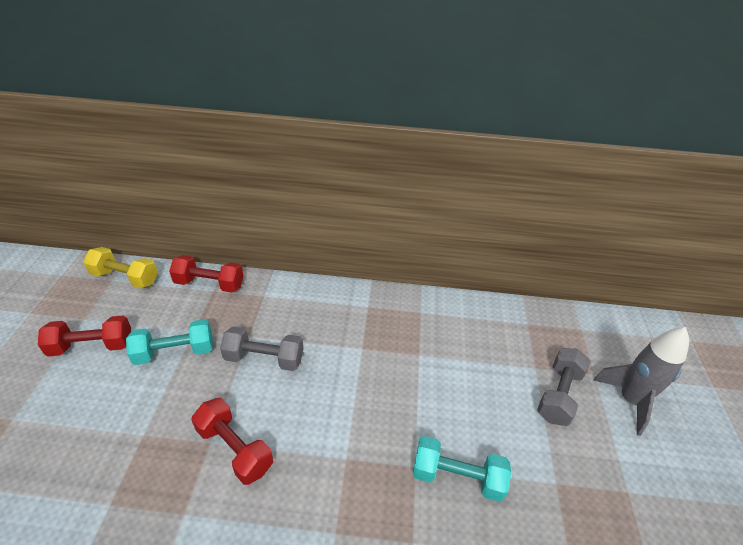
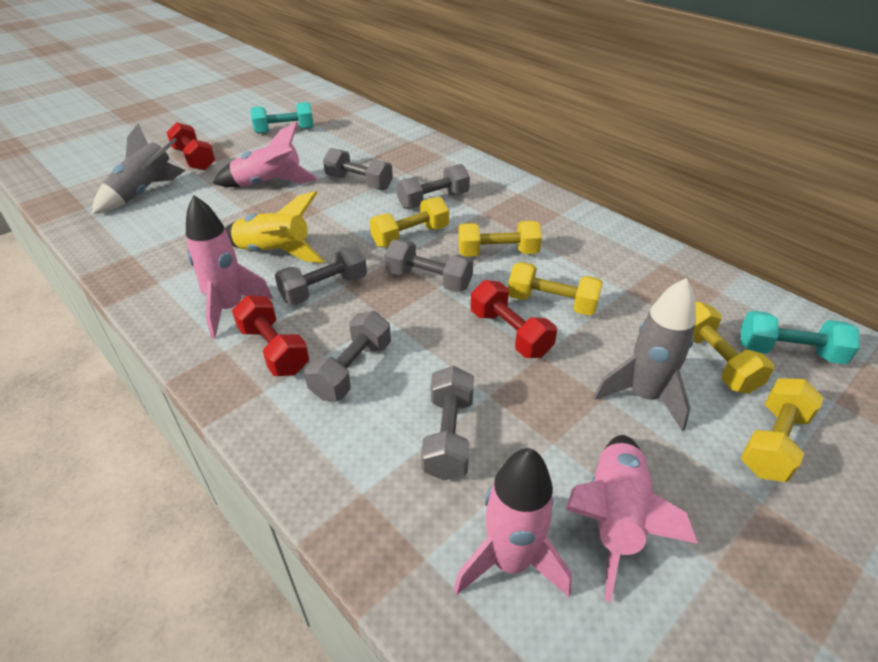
grey dumbbell: 2 -> 6
grey rocket: 1 -> 2
pink rocket: 0 -> 4
yellow dumbbell: 1 -> 5
yellow rocket: 0 -> 1

